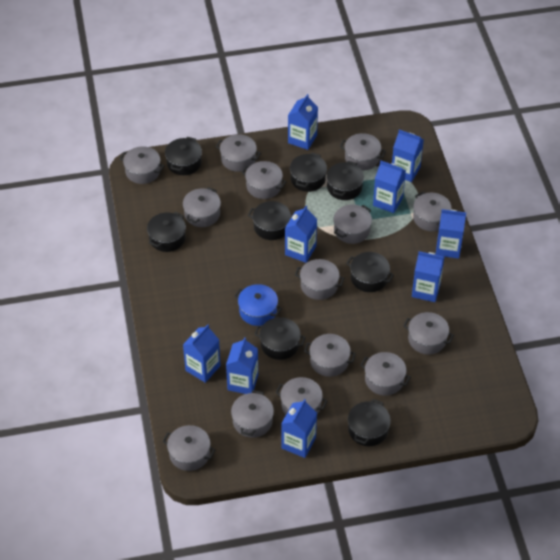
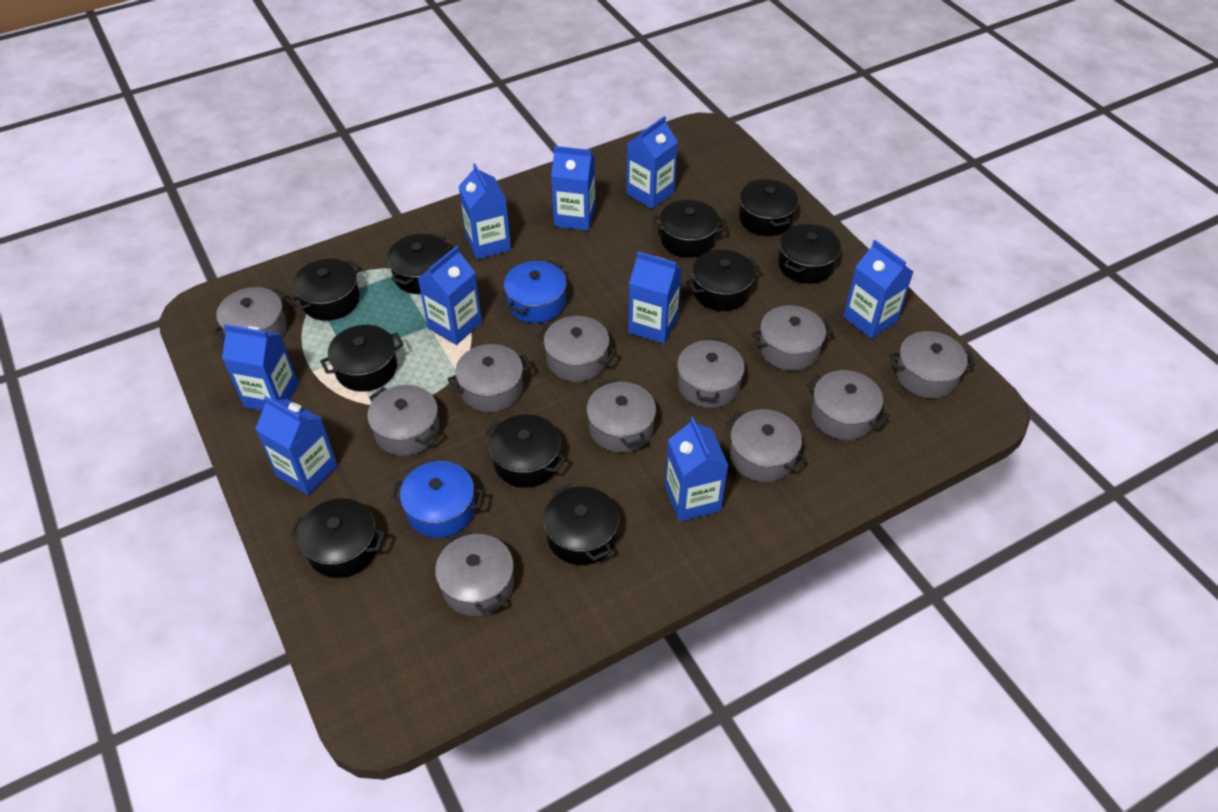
black pot: 8 -> 10
blue pot: 1 -> 2
grey pot: 14 -> 11

